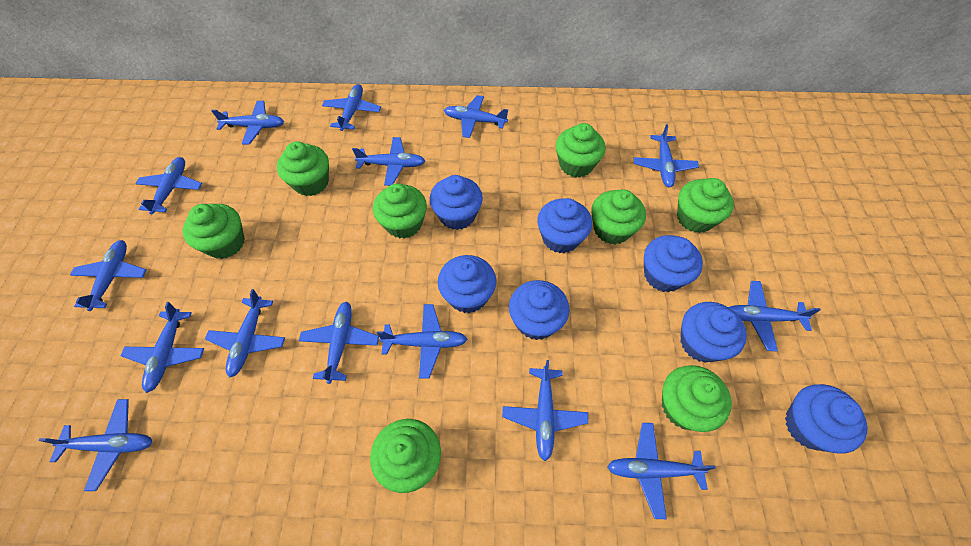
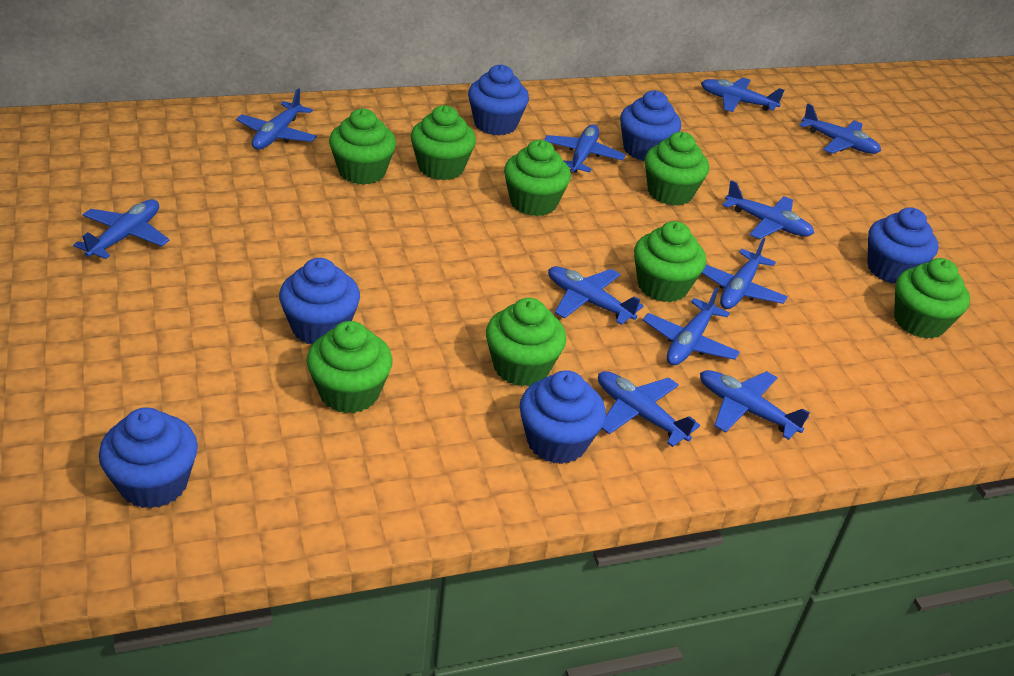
blue cupcake: 7 -> 6
blue plane: 15 -> 11

